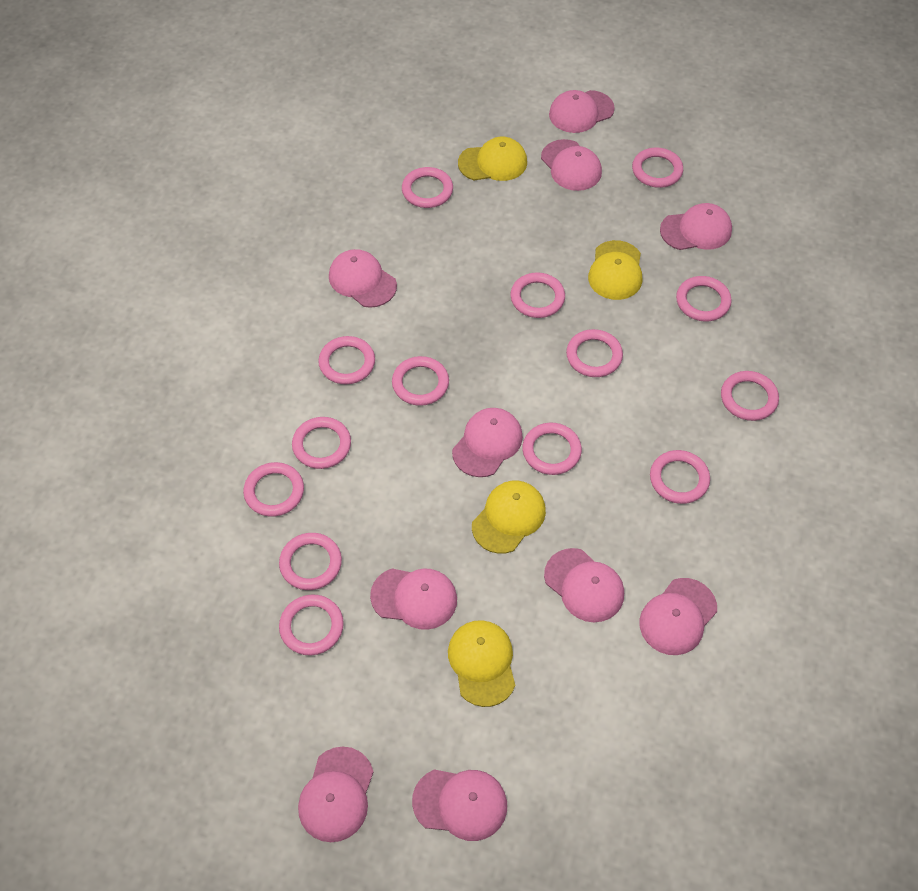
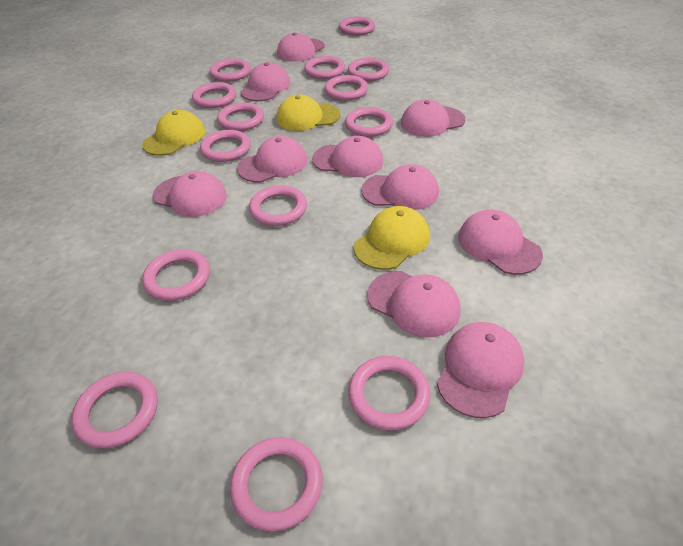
yellow cap: 4 -> 3

